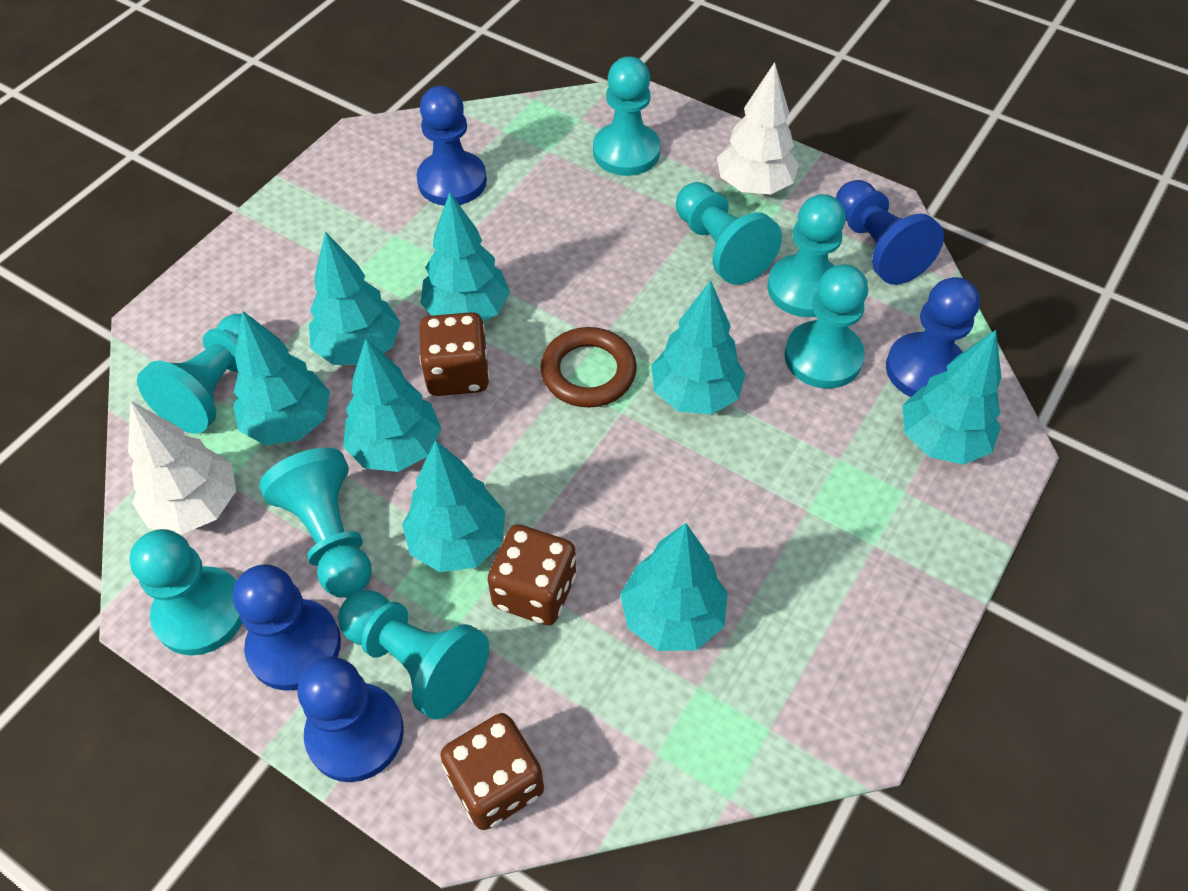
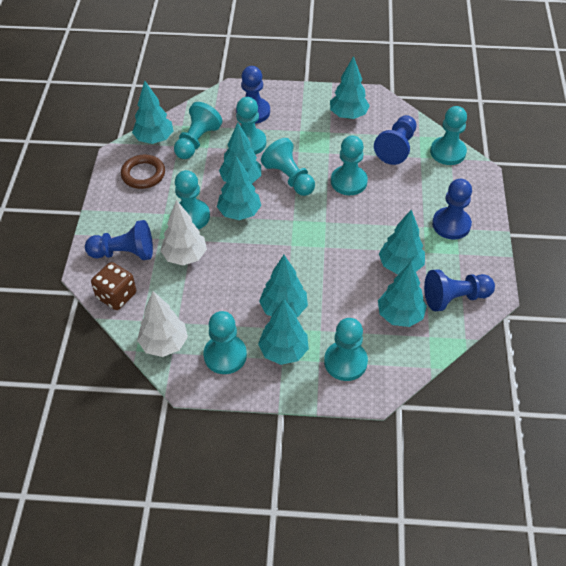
brown dice: 3 -> 1

